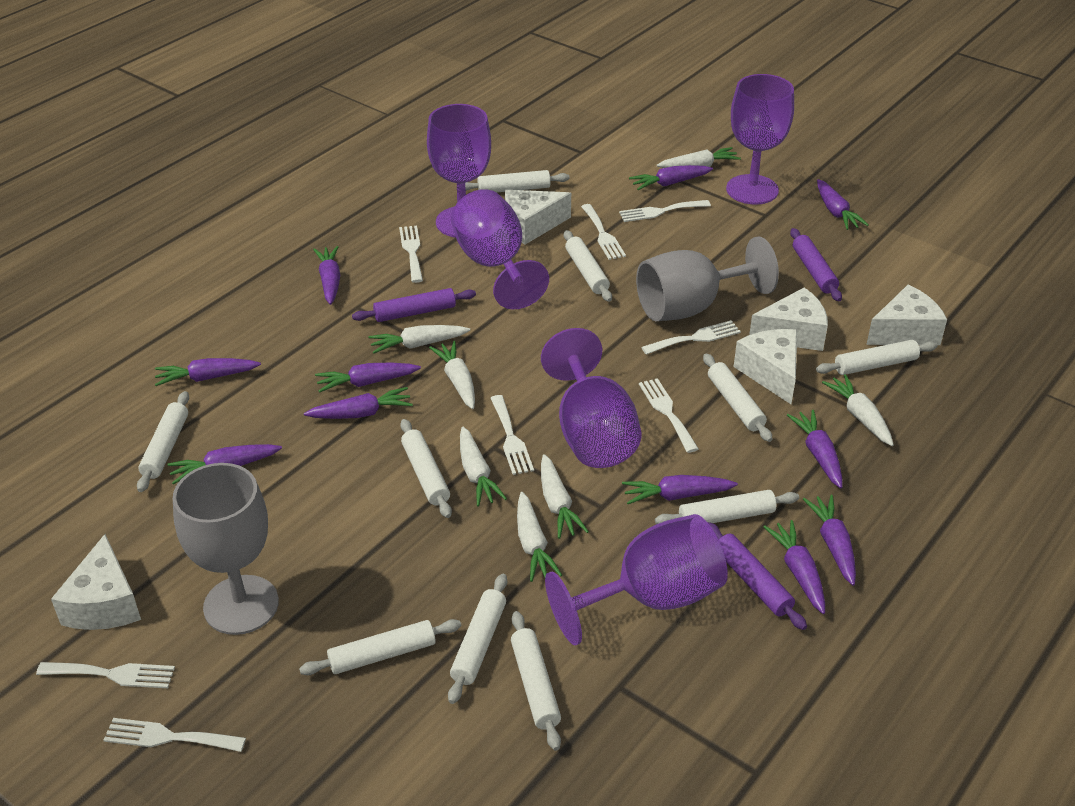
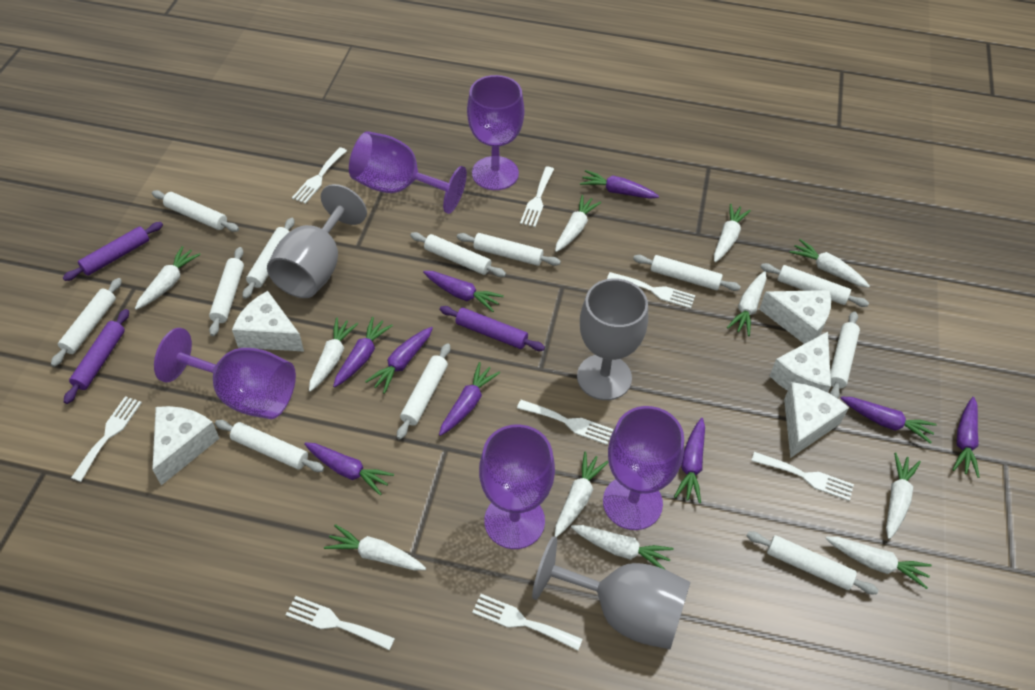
grey goblet: 2 -> 3
purple carrot: 11 -> 9
white carrot: 7 -> 11
white rolling pin: 10 -> 12

